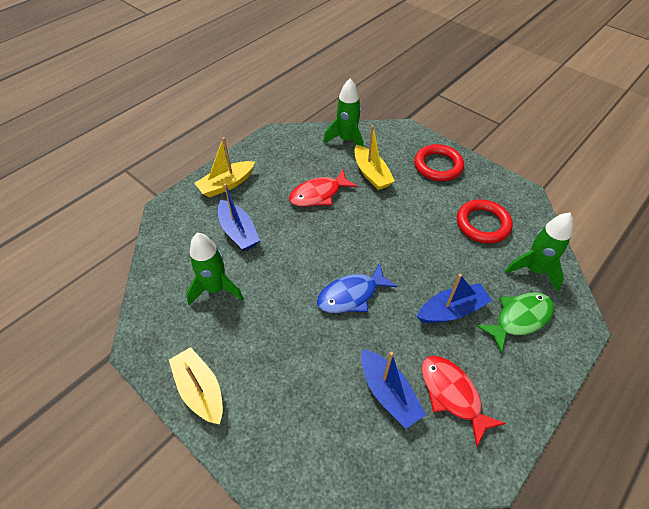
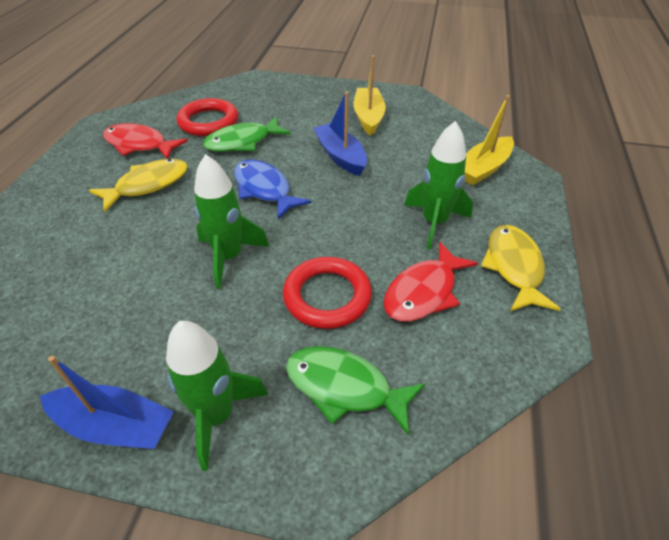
blue boat: 3 -> 2
green fish: 1 -> 2
yellow boat: 3 -> 2
yellow fish: 0 -> 2

